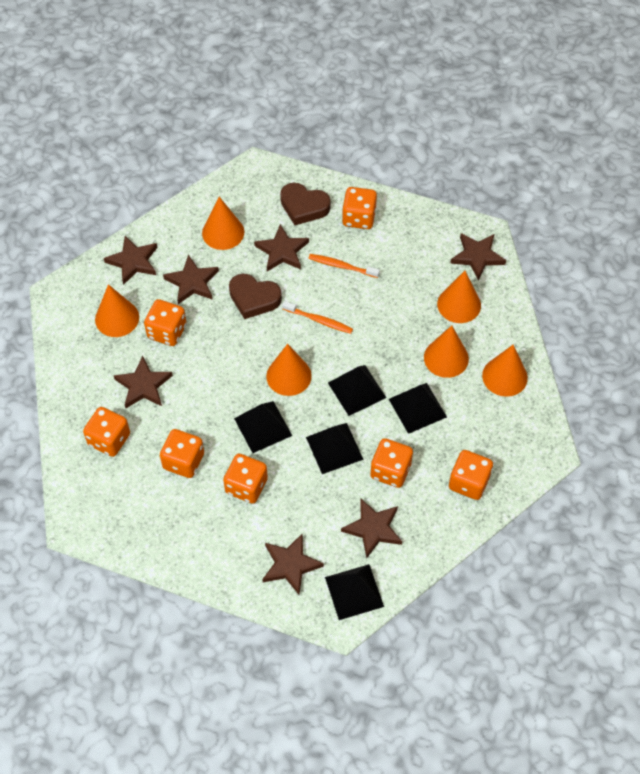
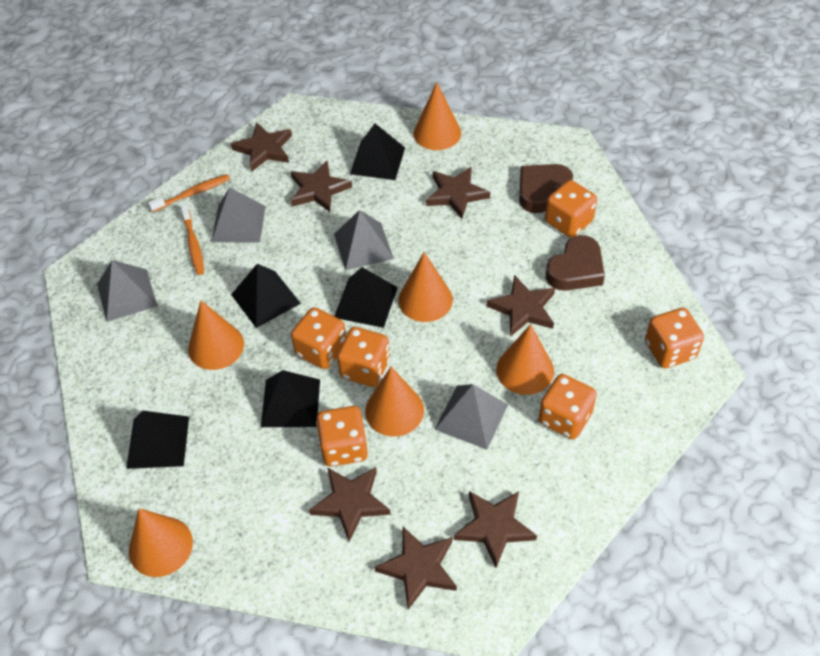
grey pyramid: 0 -> 4
orange dice: 7 -> 6

